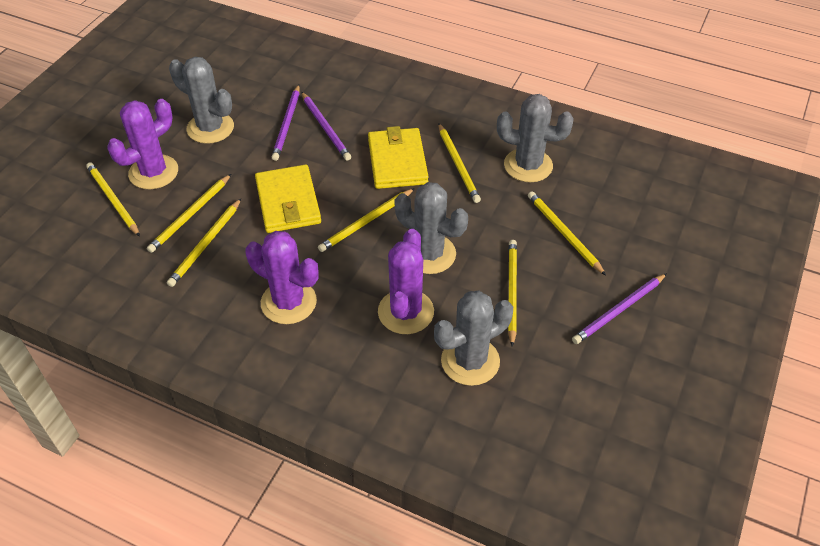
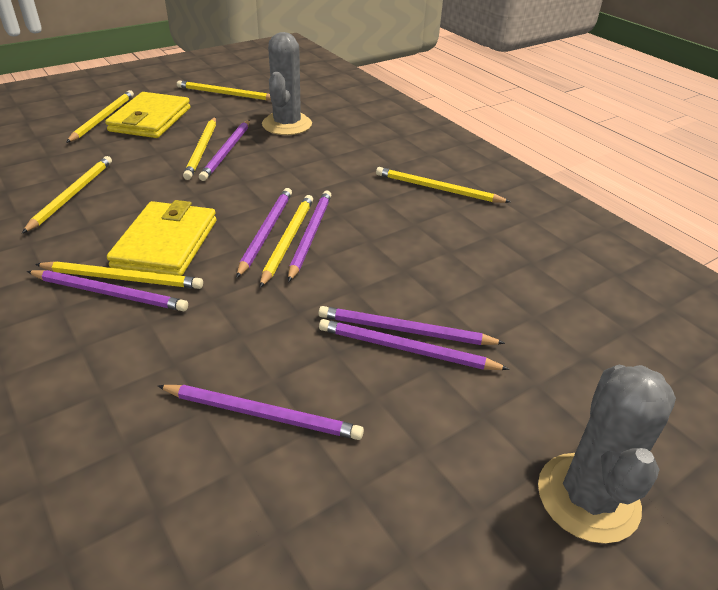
grey cactus: 4 -> 2
purple cactus: 3 -> 0
purple pencil: 3 -> 7

